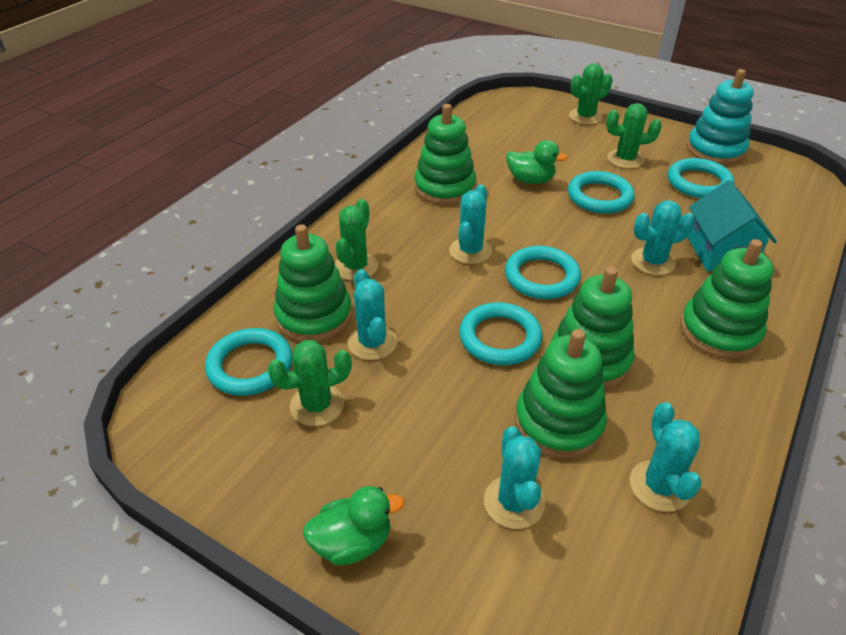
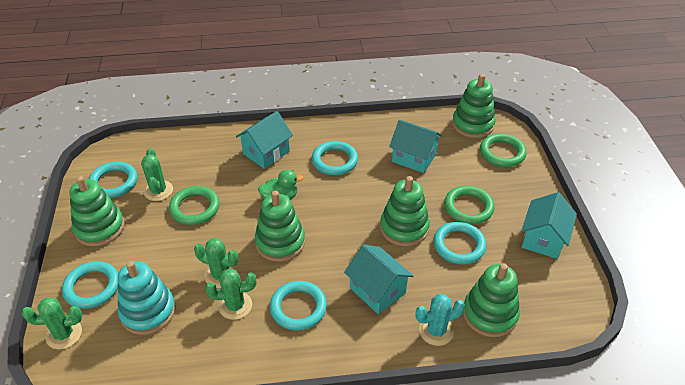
green duck: 2 -> 1
green ring: 0 -> 3
turquoise cactus: 5 -> 1
turquoise house: 1 -> 4

